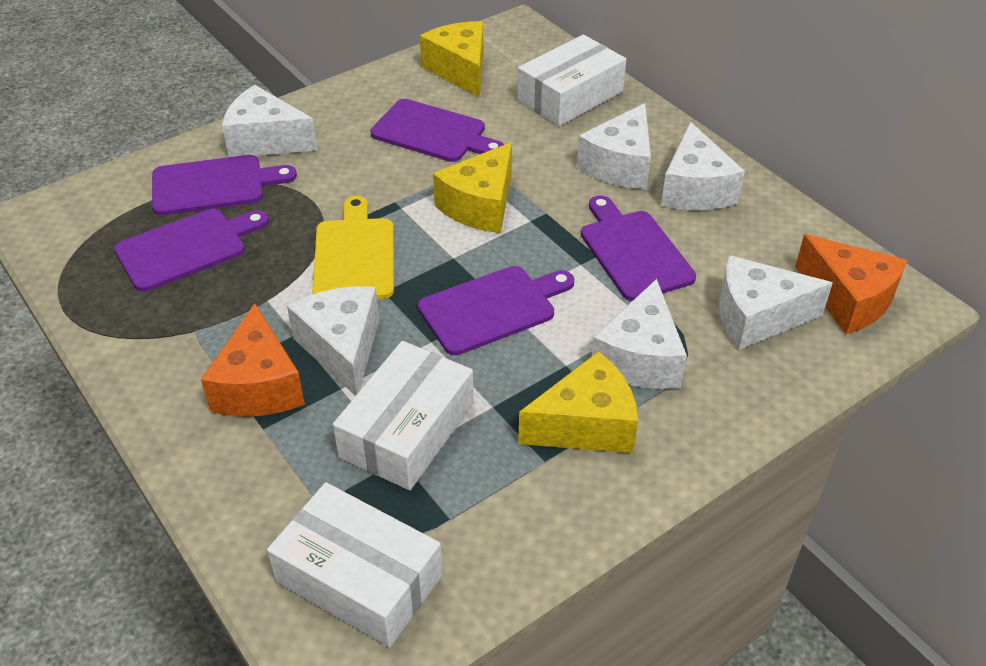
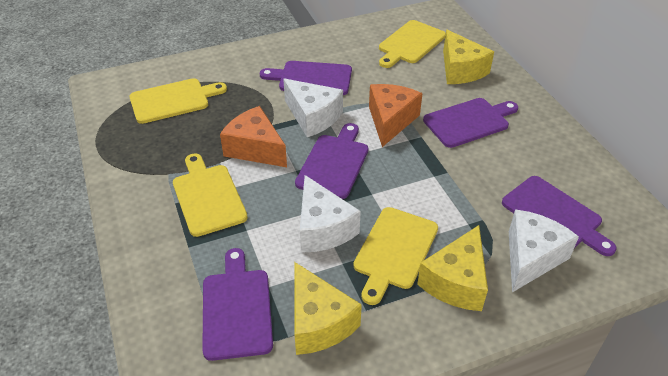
white box: 3 -> 0
white cheese: 6 -> 3
yellow cutting board: 1 -> 4

